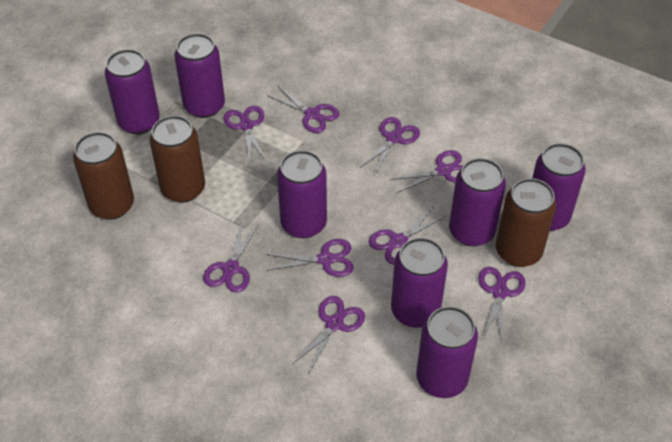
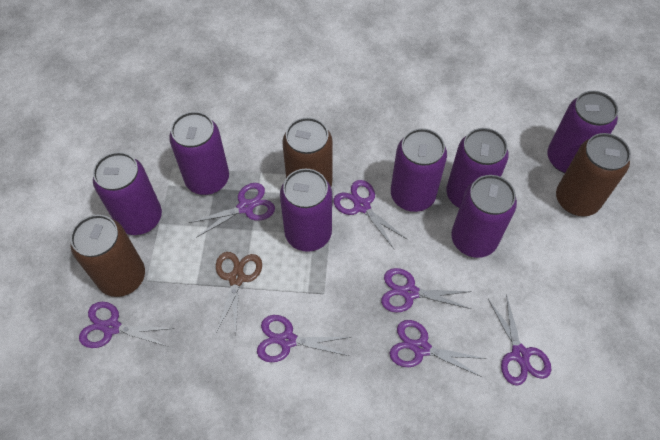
brown scissors: 0 -> 1
purple scissors: 9 -> 7

